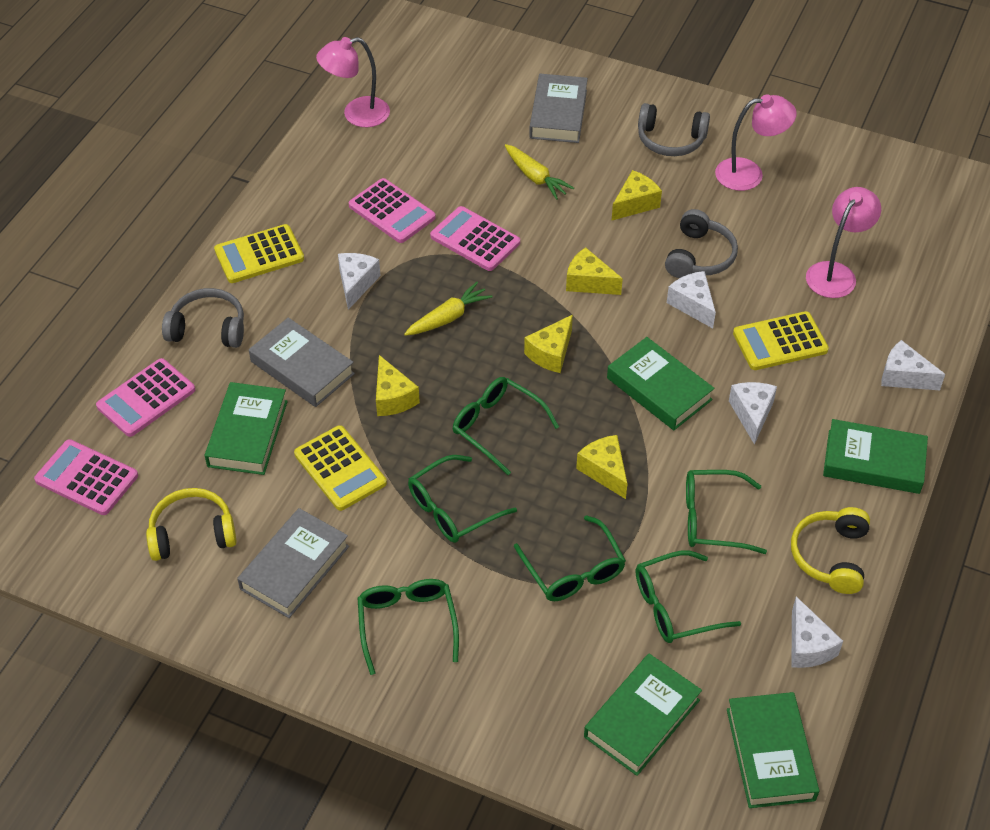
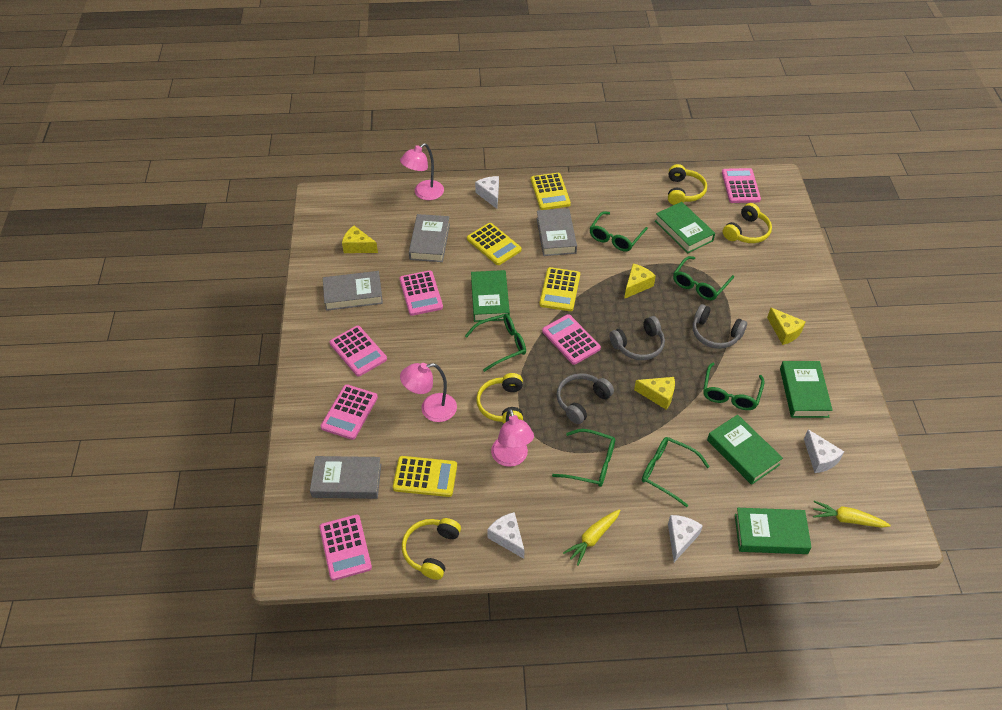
grey book: 3 -> 4
pink calculator: 4 -> 6
white cheese: 5 -> 4
yellow calculator: 3 -> 4
yellow cheese: 5 -> 4
yellow headphones: 2 -> 4

